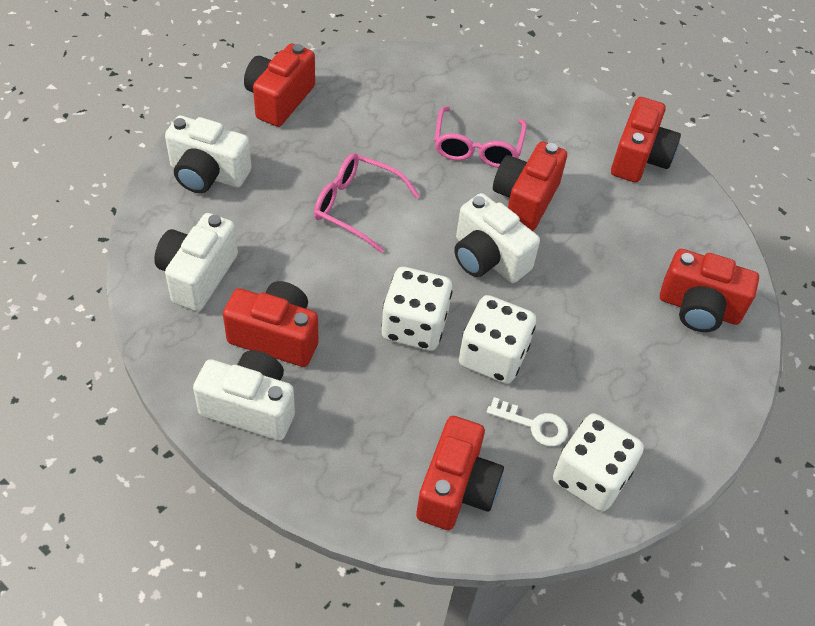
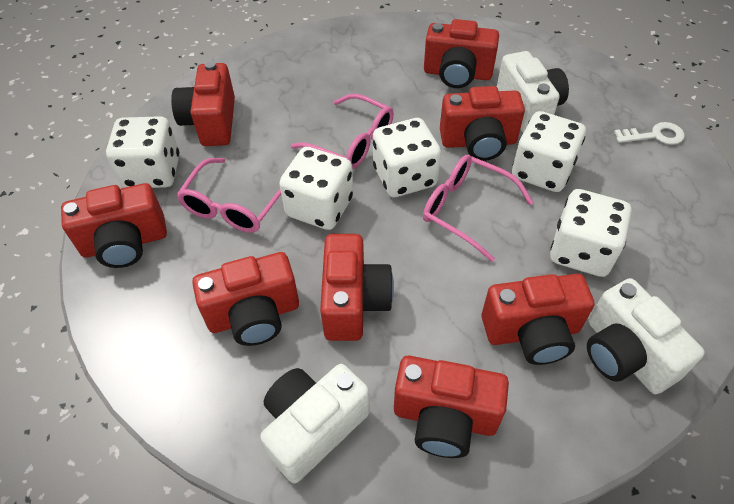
pink glasses: 2 -> 3
red camera: 6 -> 8
white camera: 4 -> 3
white dice: 3 -> 5

